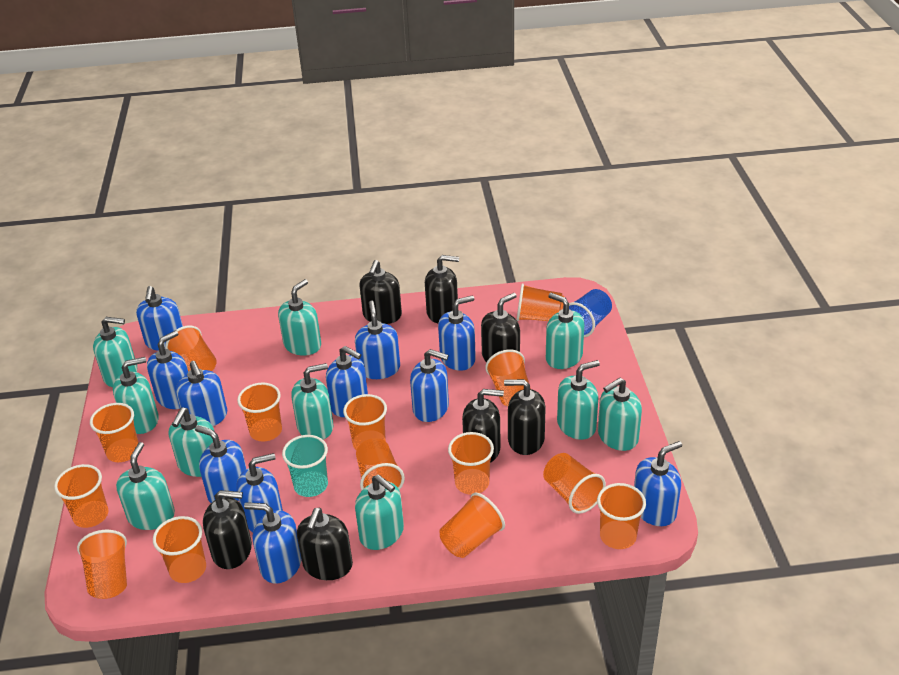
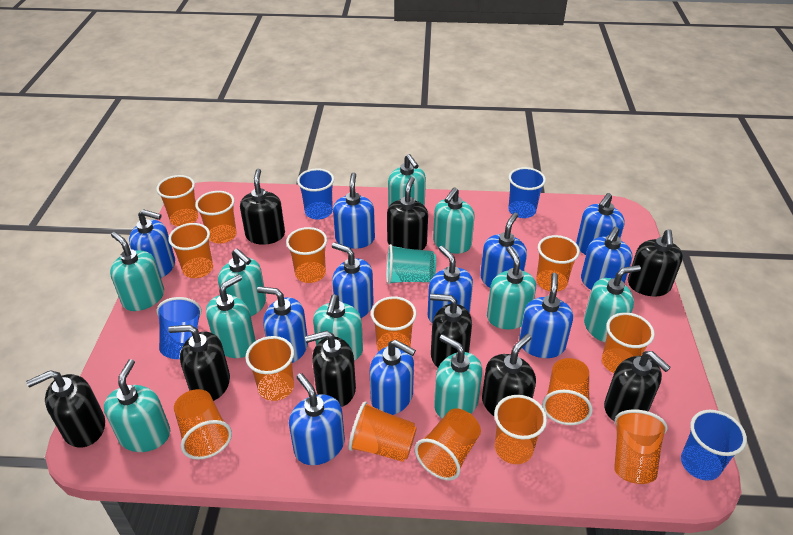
black soap dispenser: 7 -> 9
blue cup: 1 -> 4

